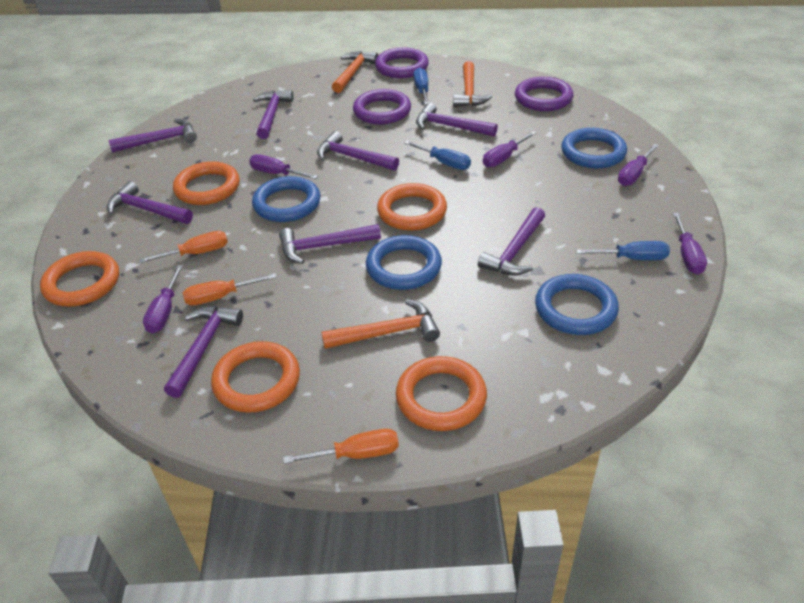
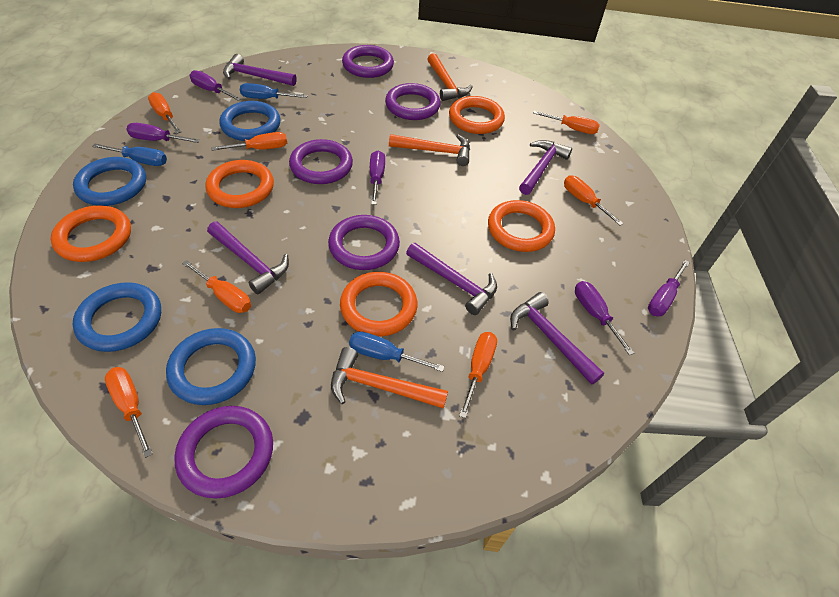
orange screwdriver: 3 -> 7
purple hammer: 8 -> 5
purple ring: 3 -> 5

